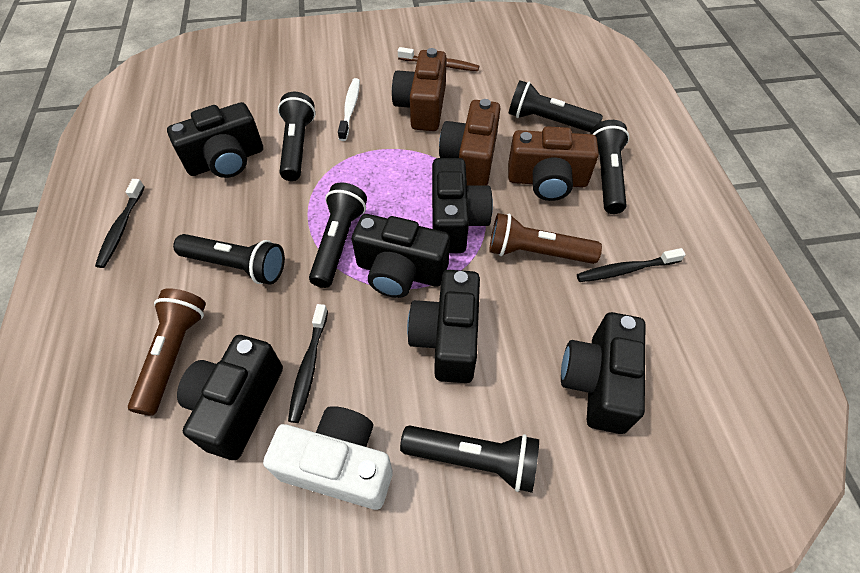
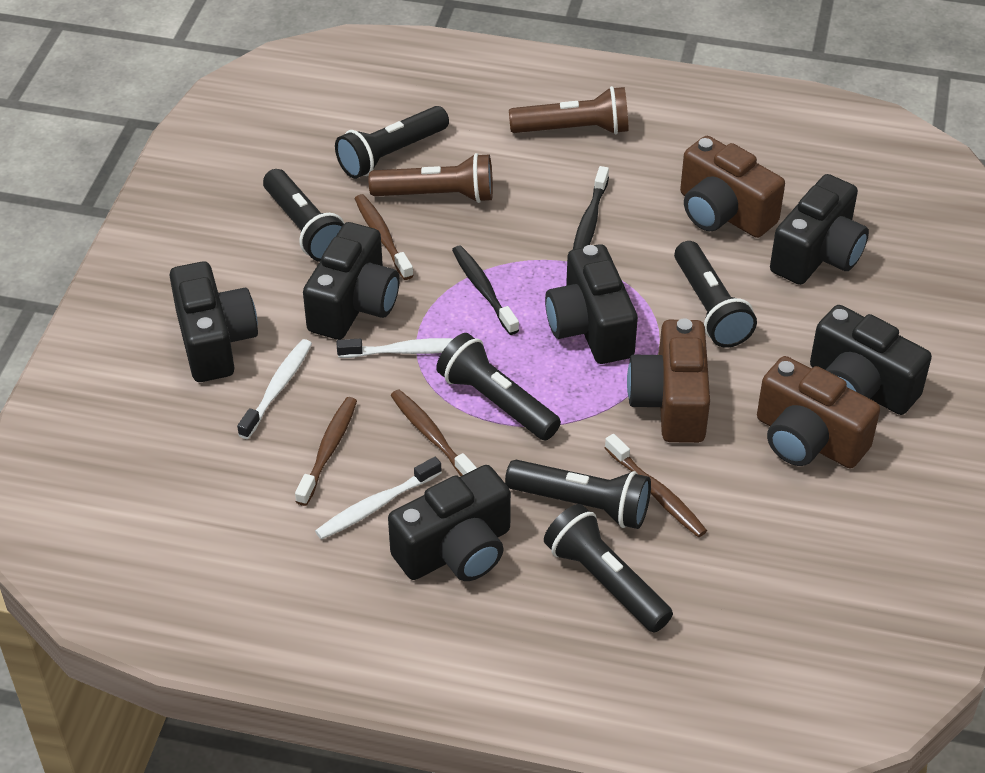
black toothbrush: 3 -> 2
brown toothbrush: 1 -> 4
white camera: 1 -> 0
white toothbrush: 1 -> 3

